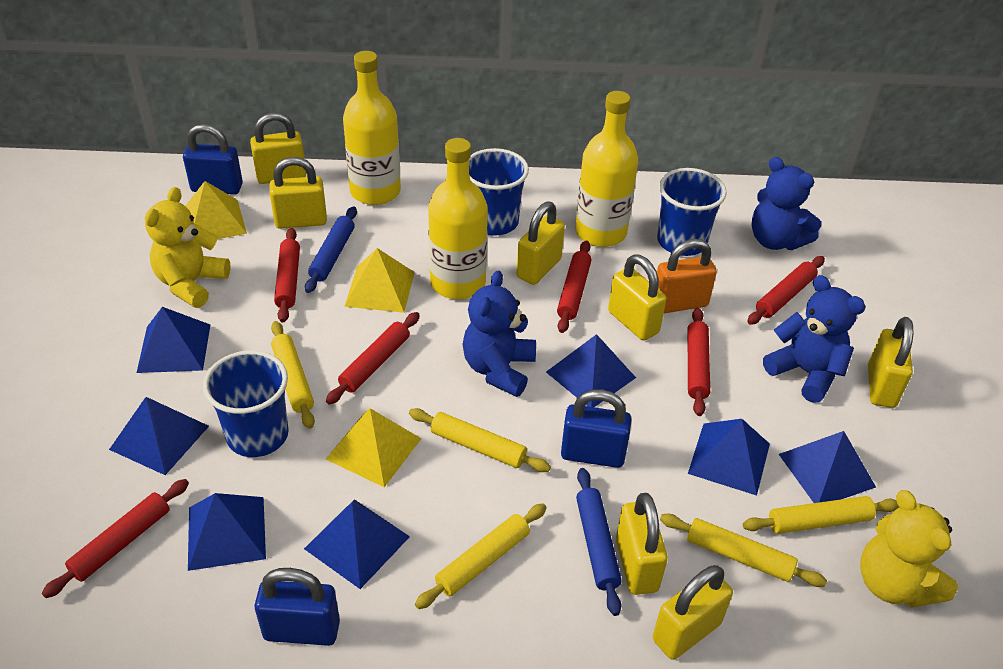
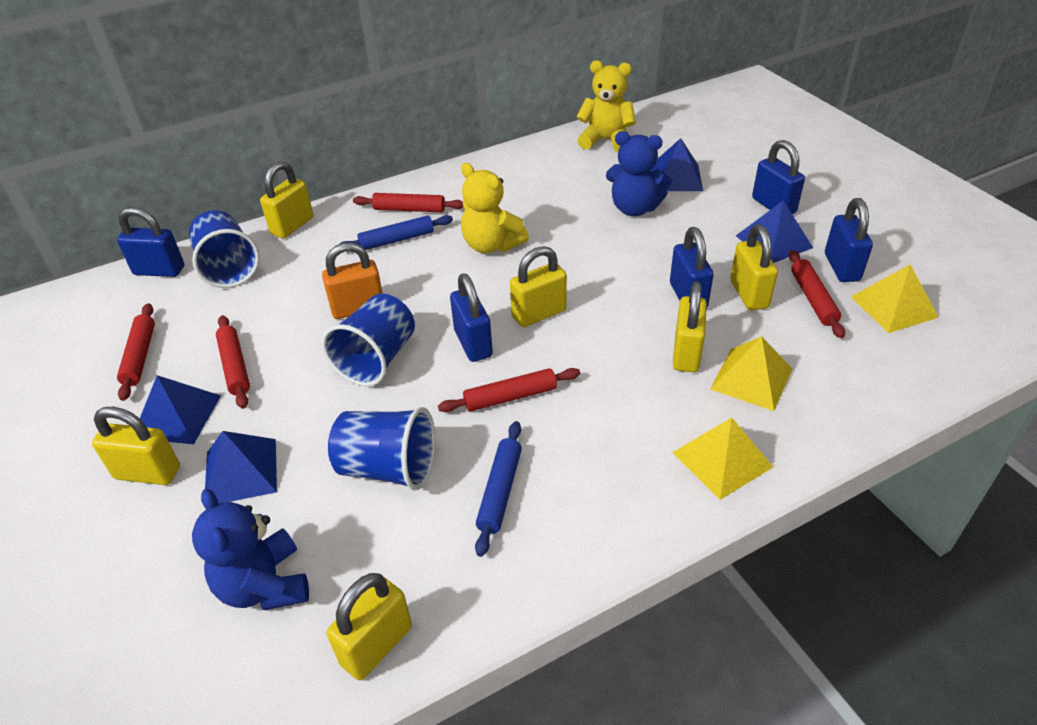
blue padlock: 3 -> 5
blue pyramid: 7 -> 4
blue teddy bear: 3 -> 2
red rolling pin: 6 -> 5
yellow bottle: 3 -> 0
yellow padlock: 7 -> 6
yellow rolling pin: 5 -> 0

